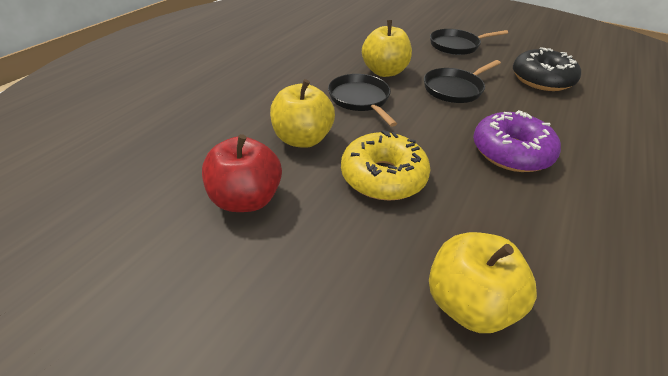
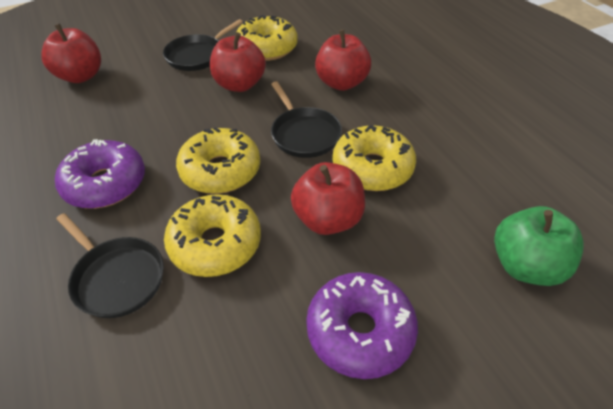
black donut: 1 -> 0
green apple: 0 -> 1
purple donut: 1 -> 2
red apple: 1 -> 4
yellow apple: 3 -> 0
yellow donut: 1 -> 4

